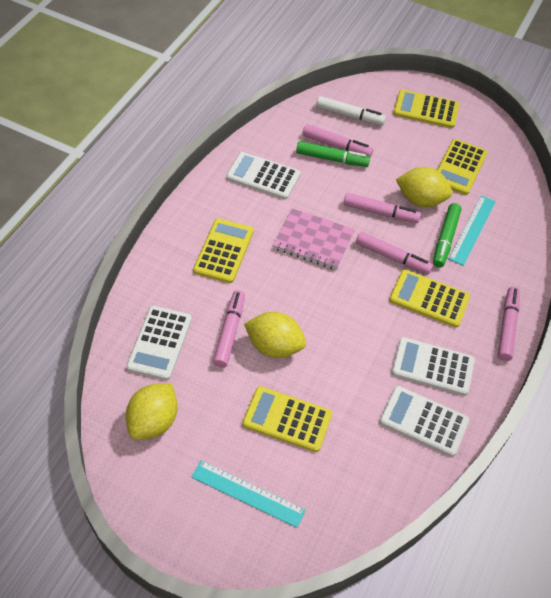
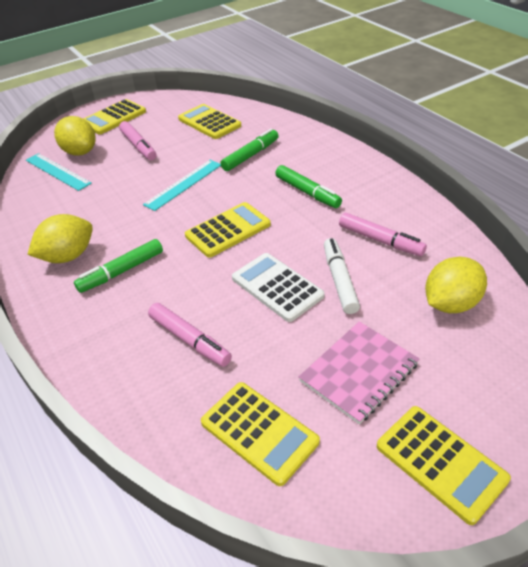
green marker: 2 -> 3
pink marker: 5 -> 3
white calculator: 4 -> 1

